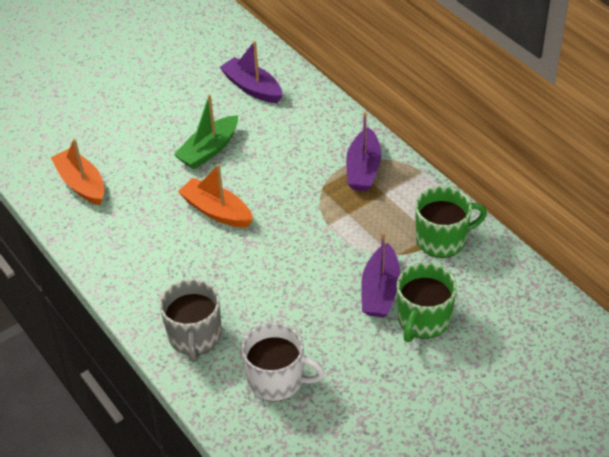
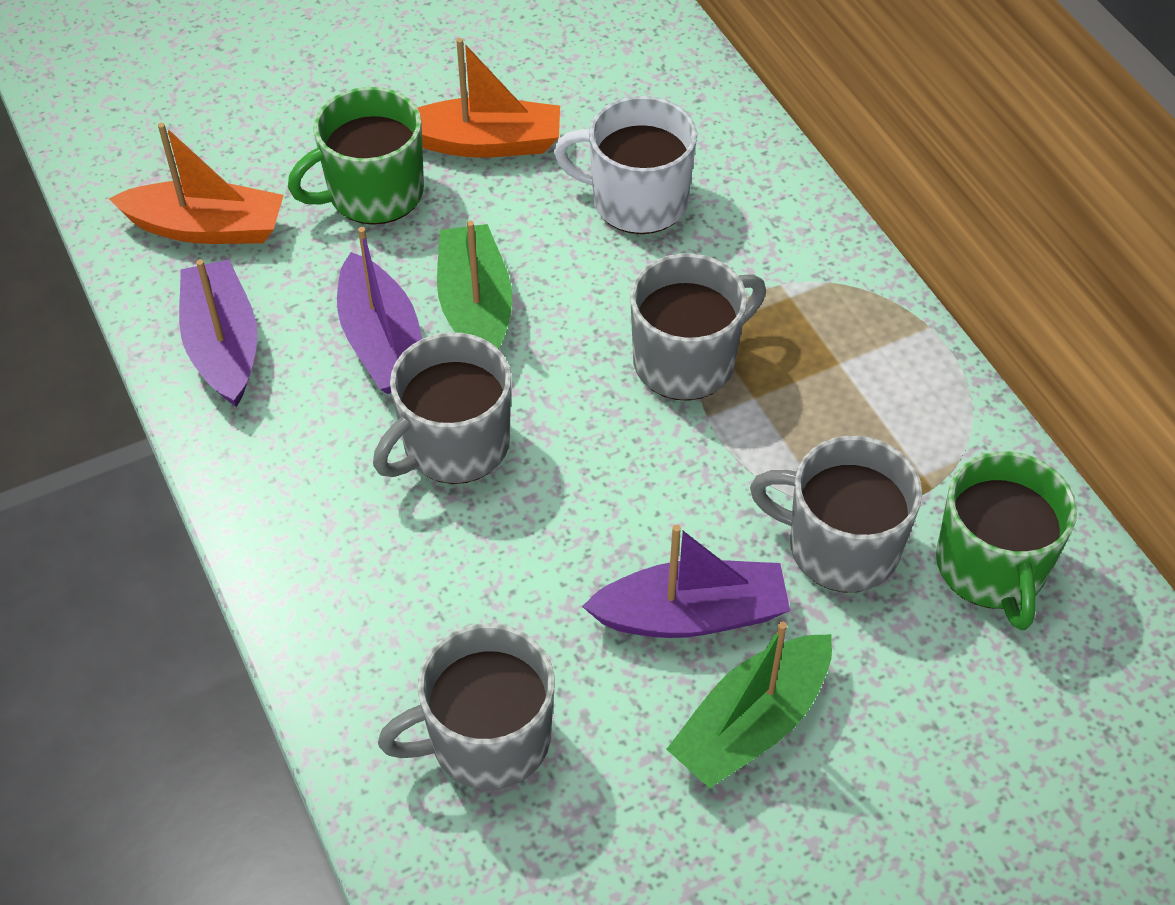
green boat: 1 -> 2
grey mug: 1 -> 4

